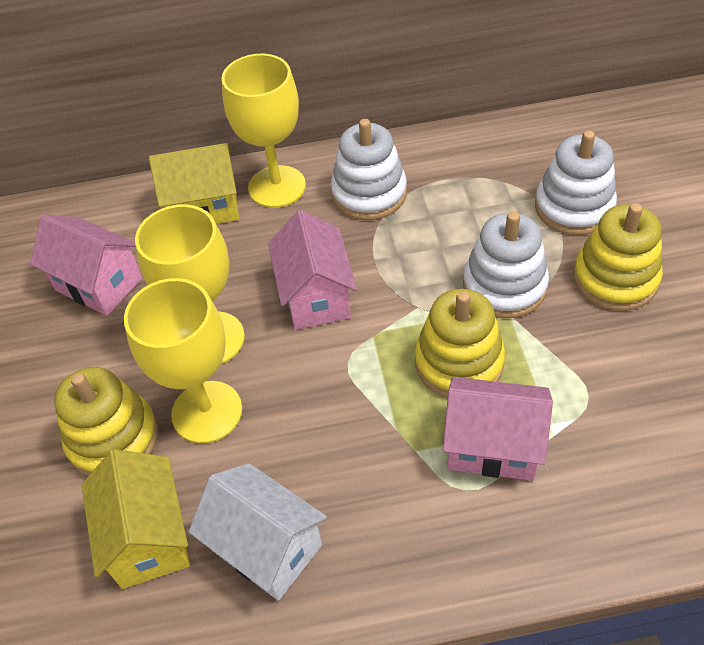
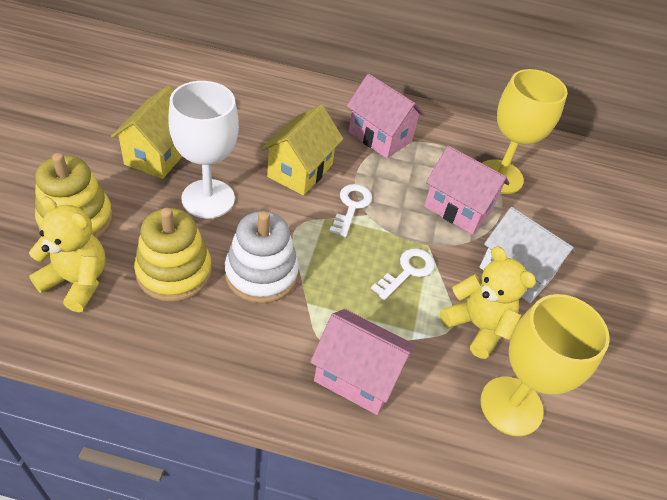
white goblet: 0 -> 1
white key: 0 -> 2
white stacking toy: 3 -> 1
yellow goblet: 3 -> 2
yellow stacking toy: 3 -> 2
yellow teddy bear: 0 -> 2

